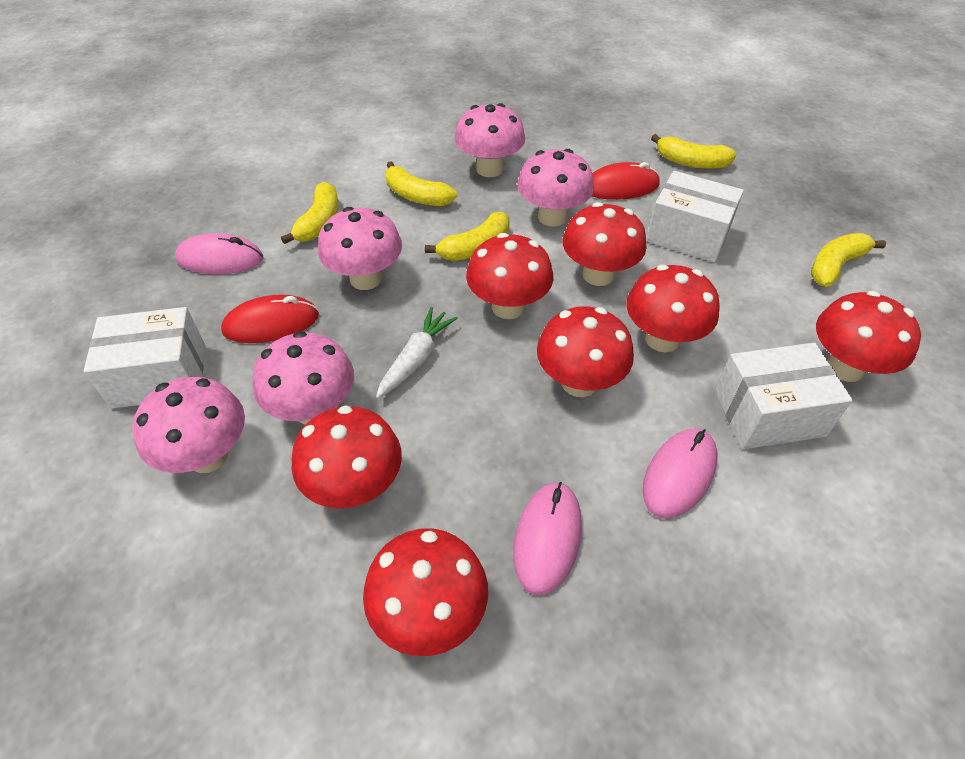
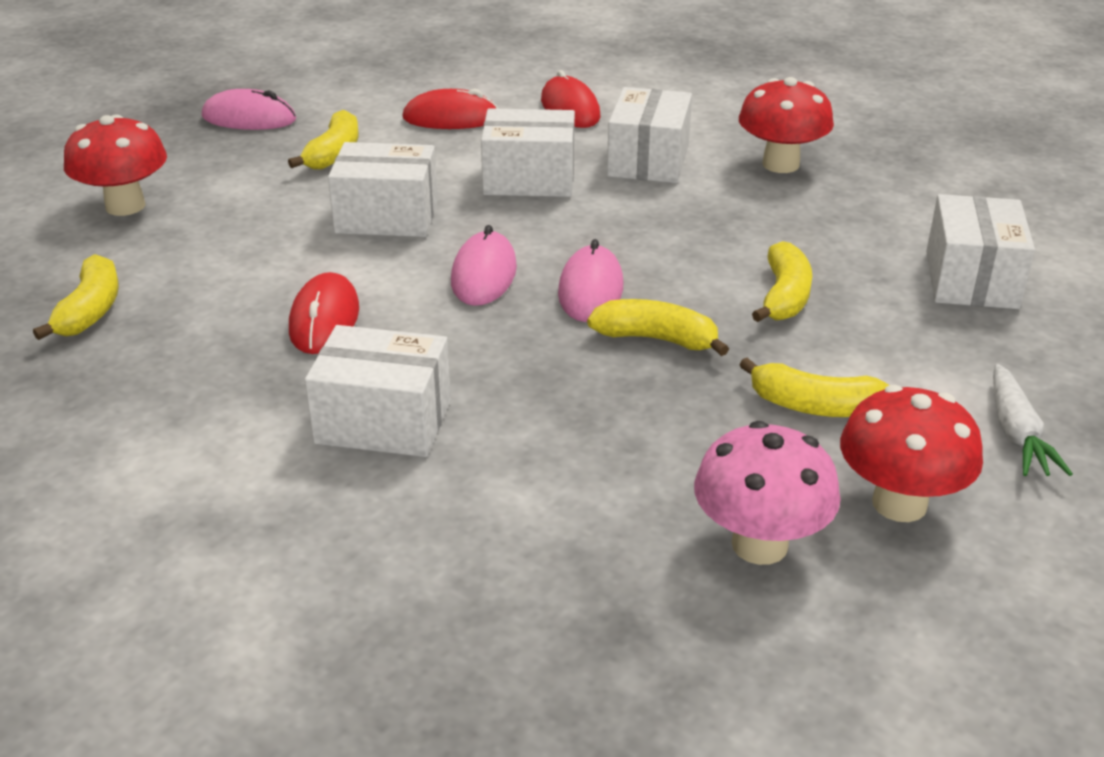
pink mushroom: 5 -> 1
red mouse: 2 -> 3
red mushroom: 7 -> 3
white box: 3 -> 5

